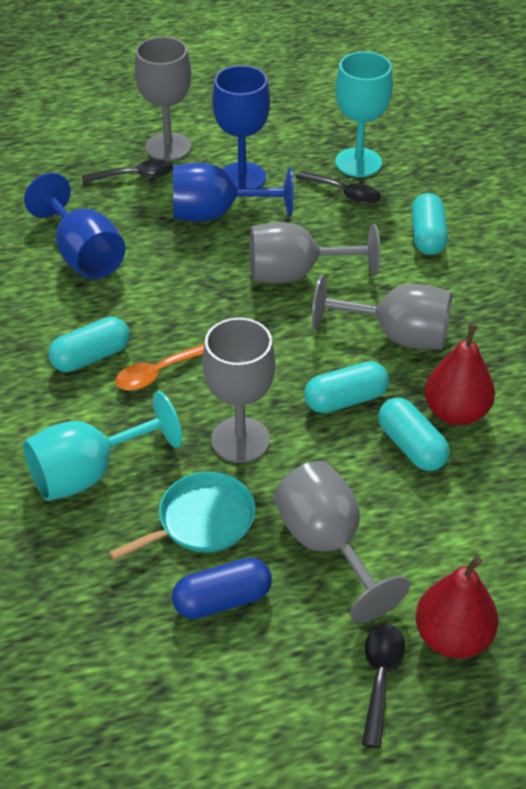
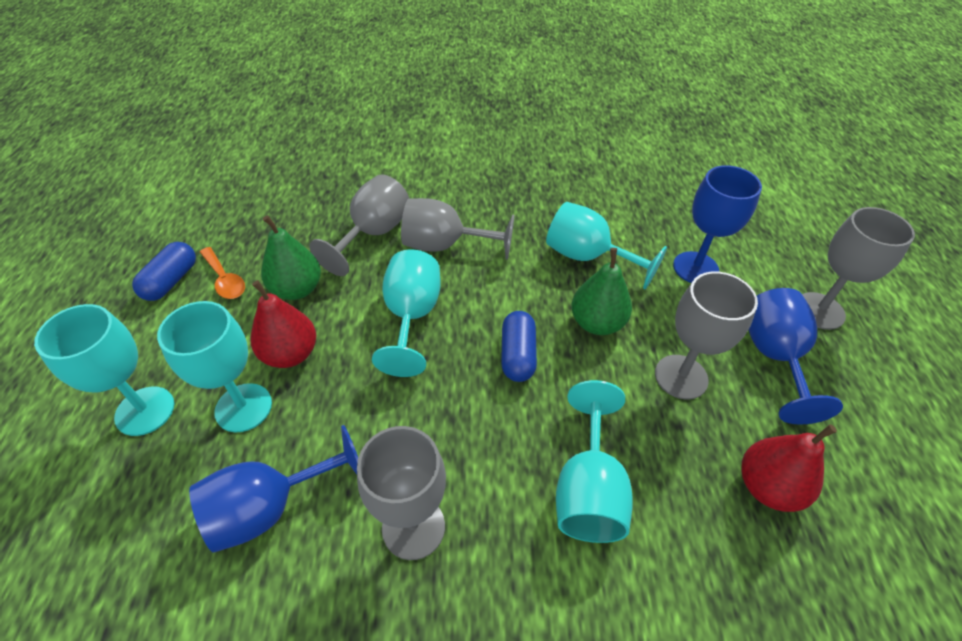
black spoon: 3 -> 0
blue capsule: 1 -> 2
green pear: 0 -> 2
turquoise capsule: 4 -> 0
turquoise goblet: 2 -> 5
turquoise pan: 1 -> 0

